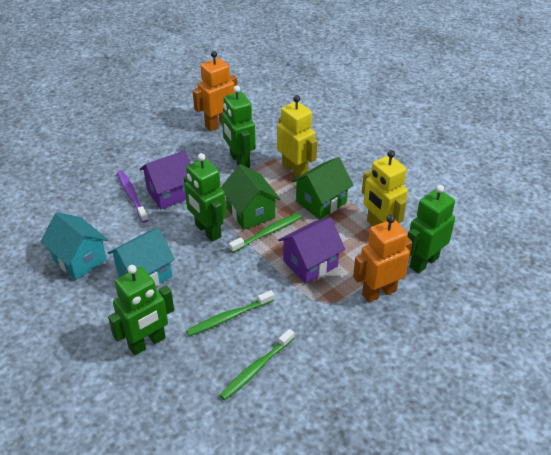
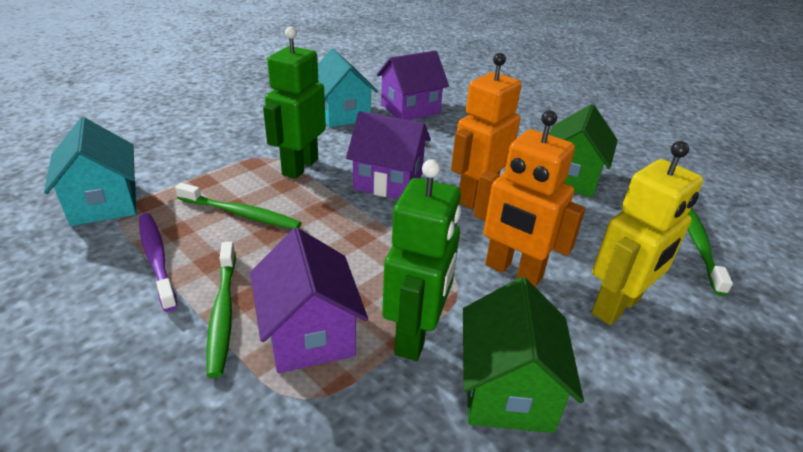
green robot: 4 -> 2
purple house: 2 -> 3
yellow robot: 2 -> 1

